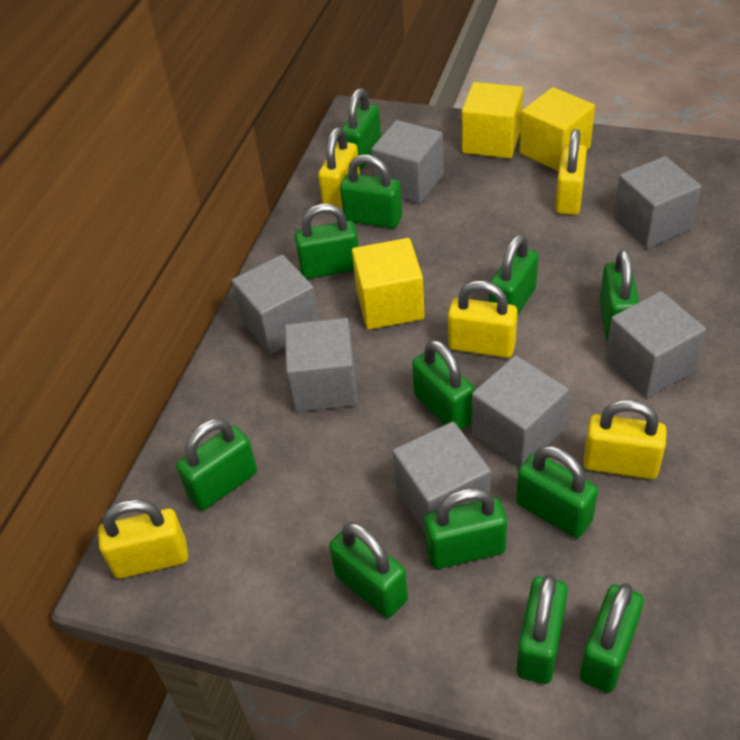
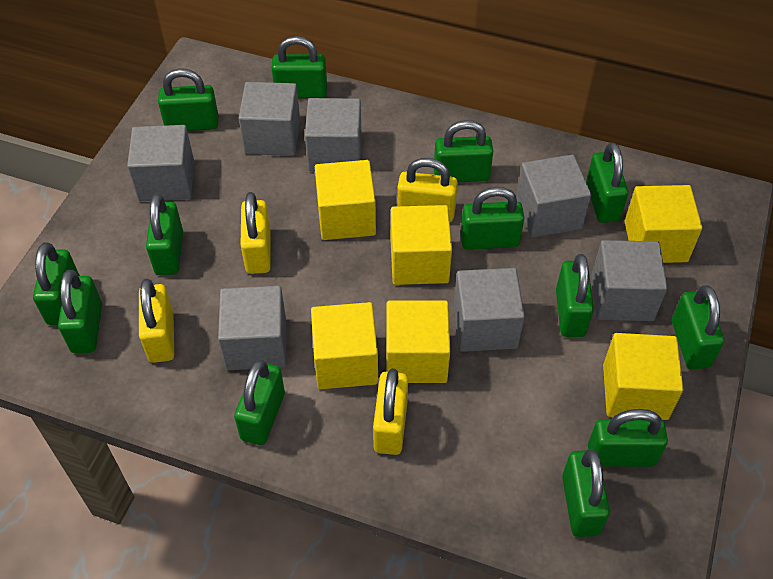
green padlock: 12 -> 13
yellow cube: 3 -> 6
yellow padlock: 5 -> 4

